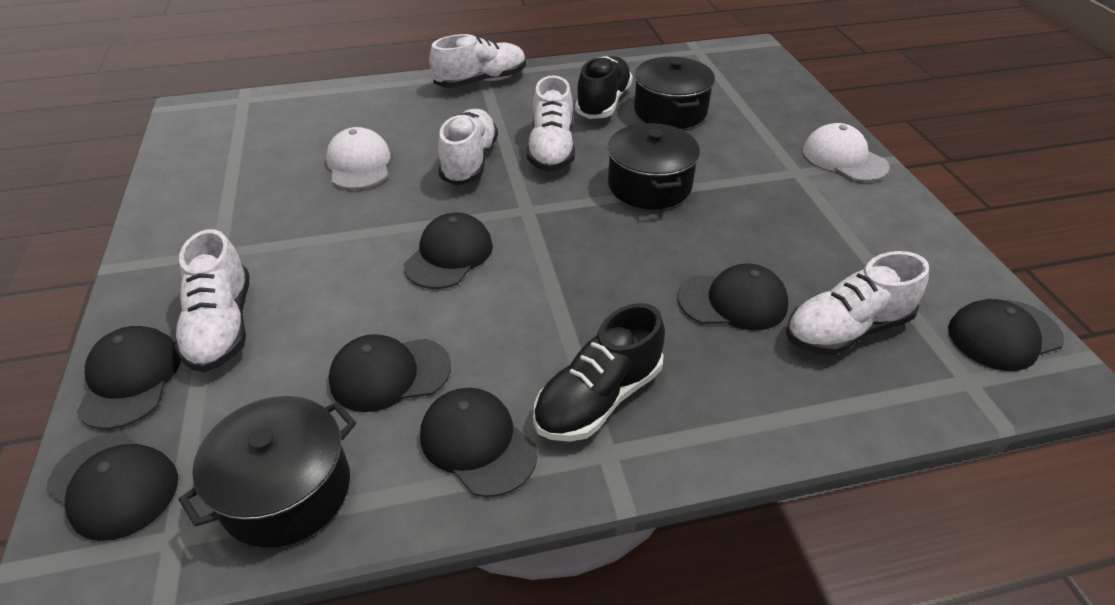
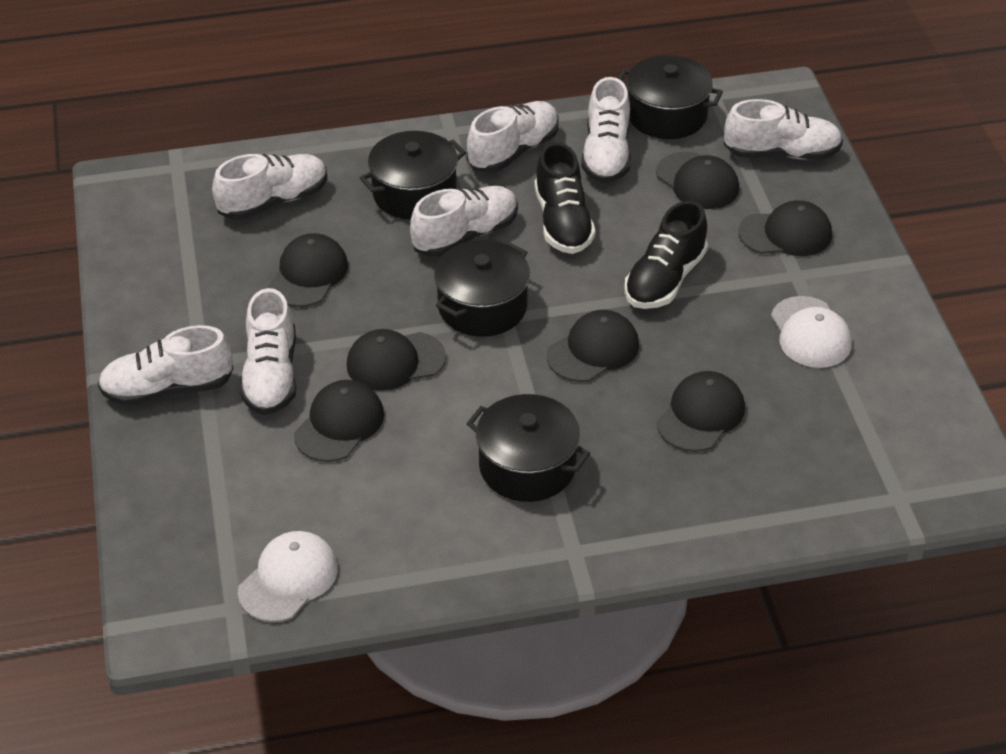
black pot: 3 -> 4
white shoe: 5 -> 7

